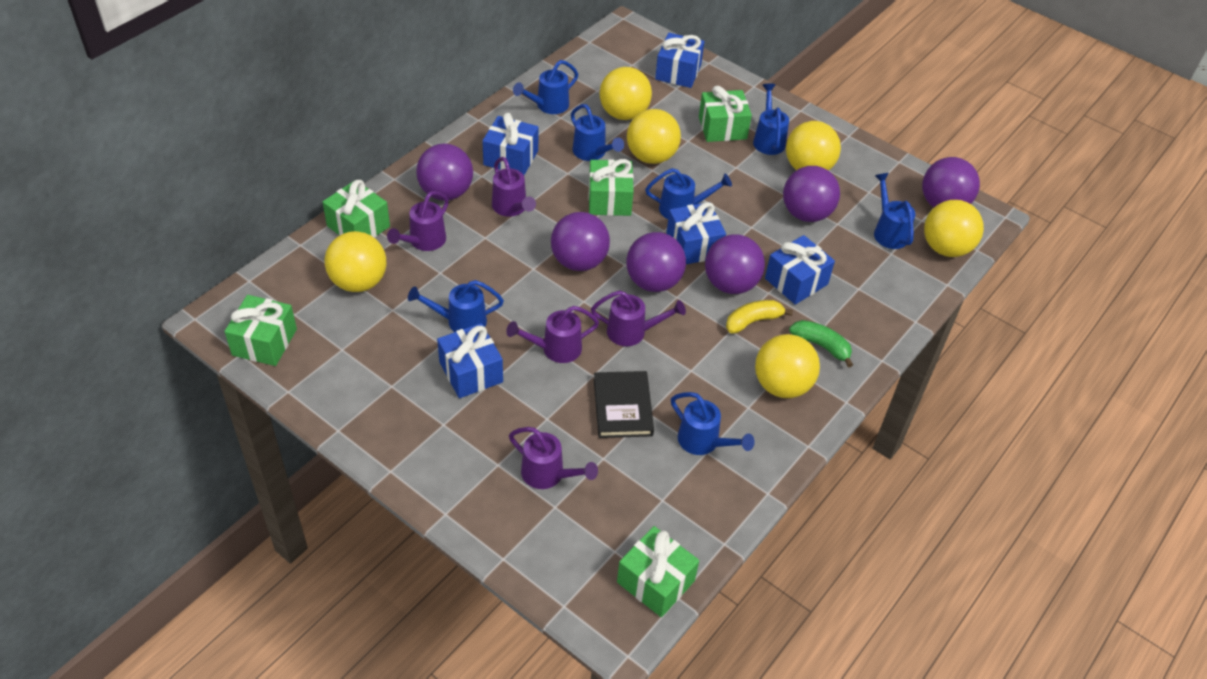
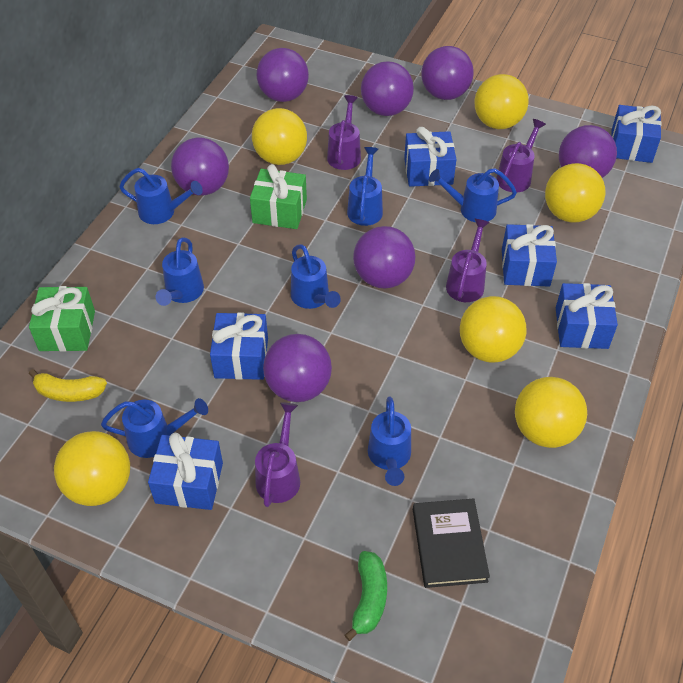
blue gift: 5 -> 6
green gift: 5 -> 2
purple ball: 6 -> 7
purple watering can: 5 -> 4

